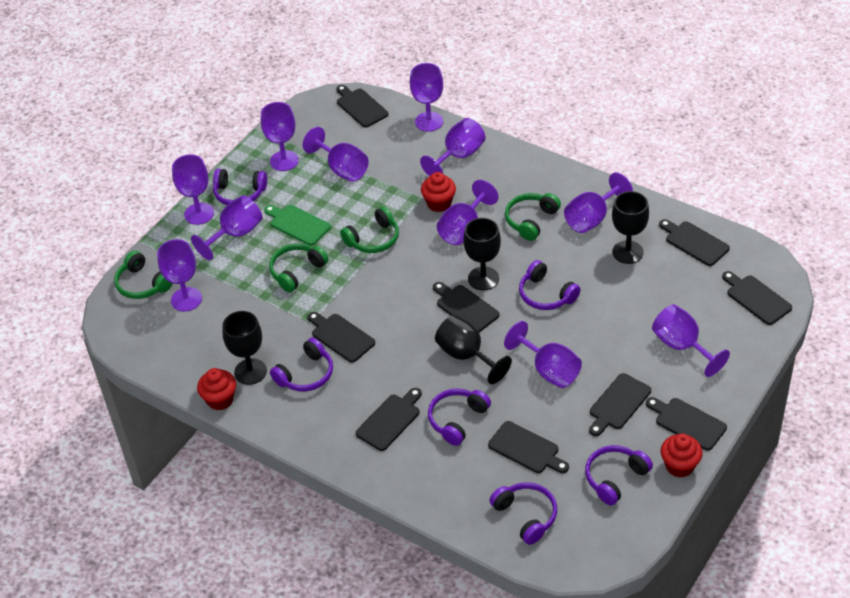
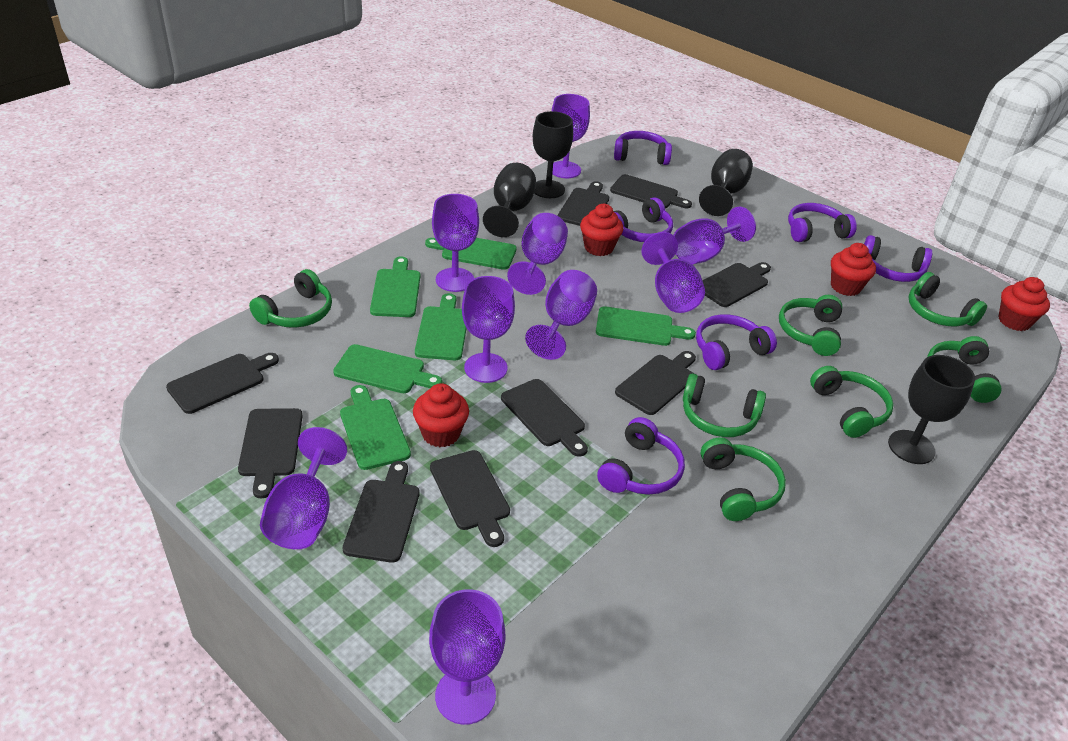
green cutting board: 1 -> 6
green headphones: 4 -> 7
purple goblet: 11 -> 9
red cupcake: 3 -> 4

